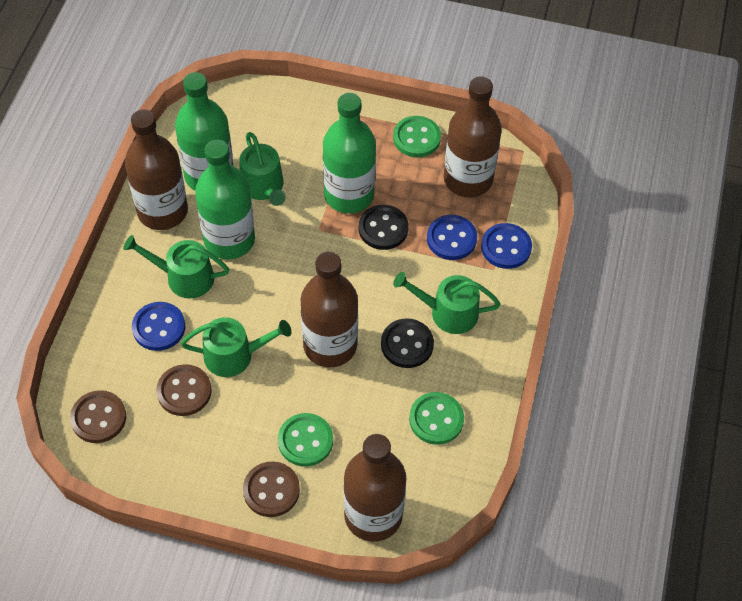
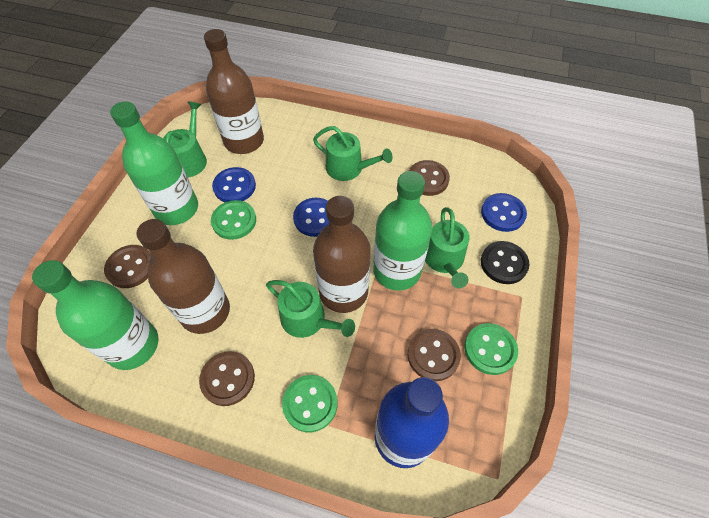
black button: 2 -> 1
blue bottle: 0 -> 1
brown bottle: 4 -> 3
brown button: 3 -> 4

